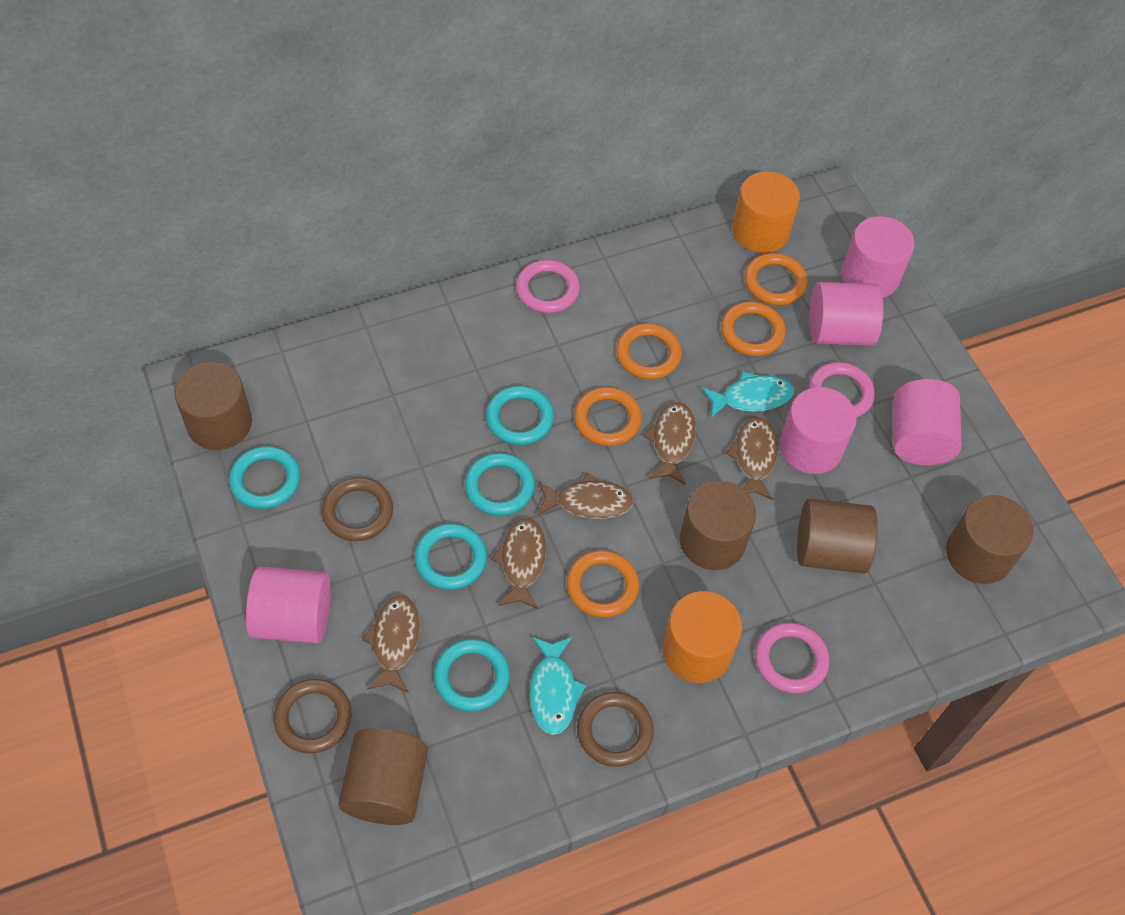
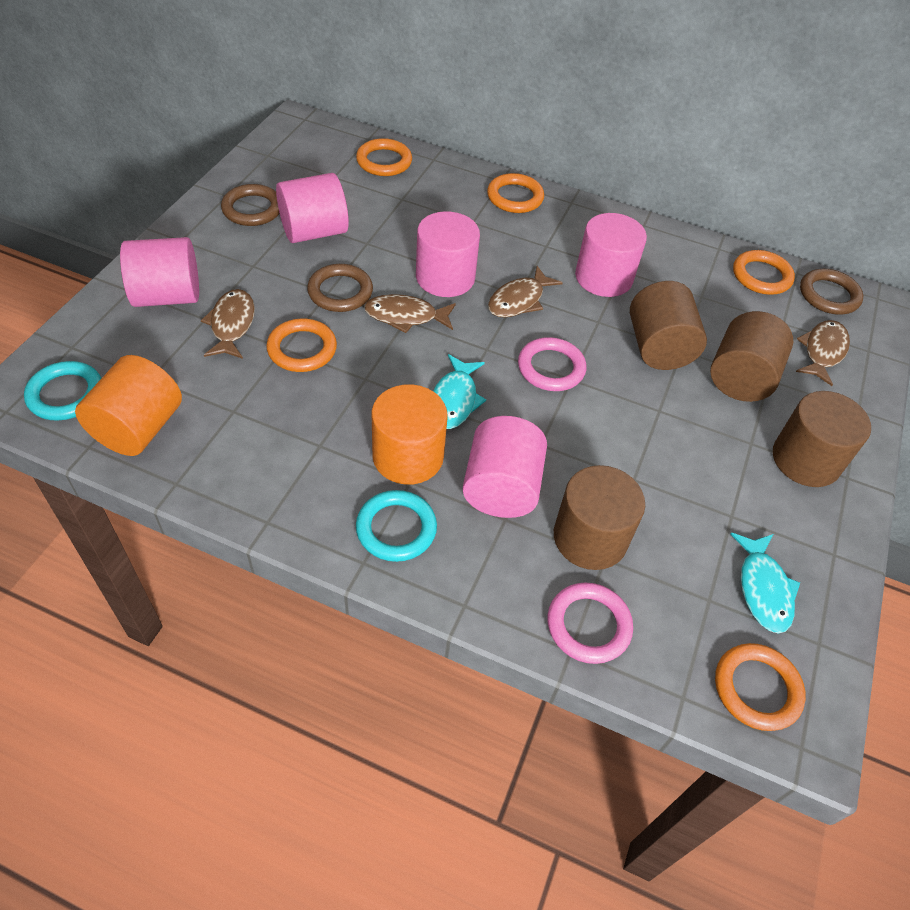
brown cylinder: 5 -> 4
brown fish: 5 -> 4
pink ring: 3 -> 2
turquoise ring: 5 -> 2

